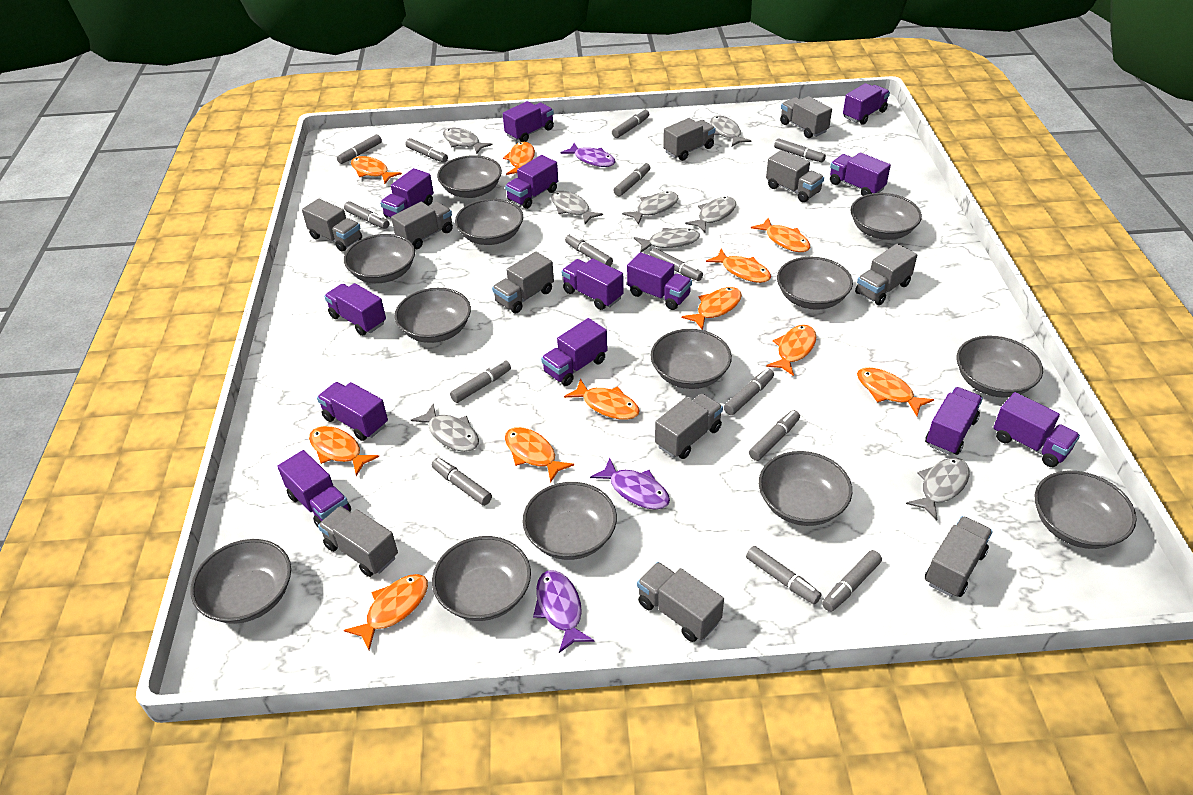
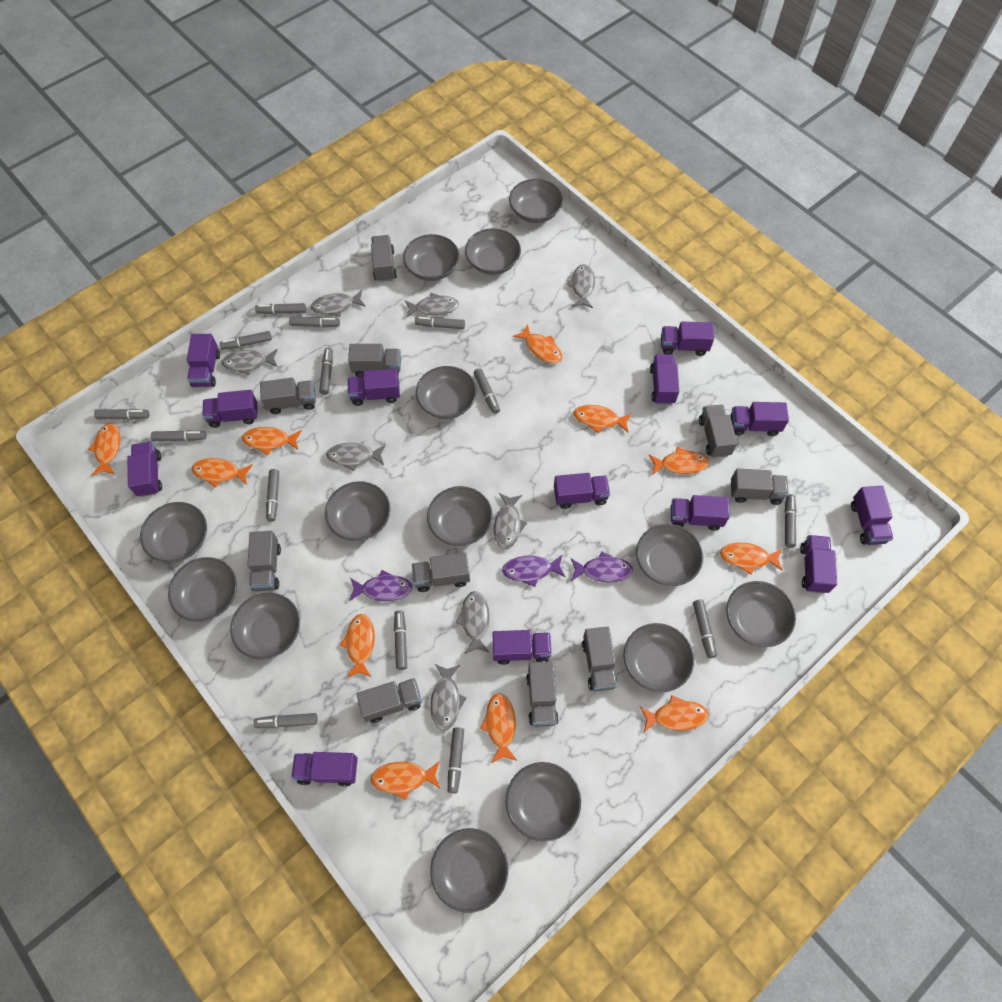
grey bowl: 13 -> 14
grey truck: 11 -> 10

